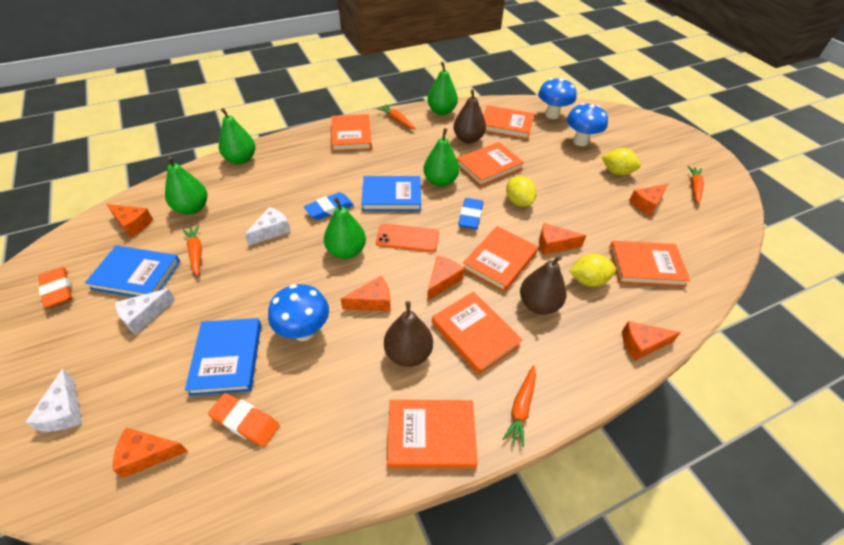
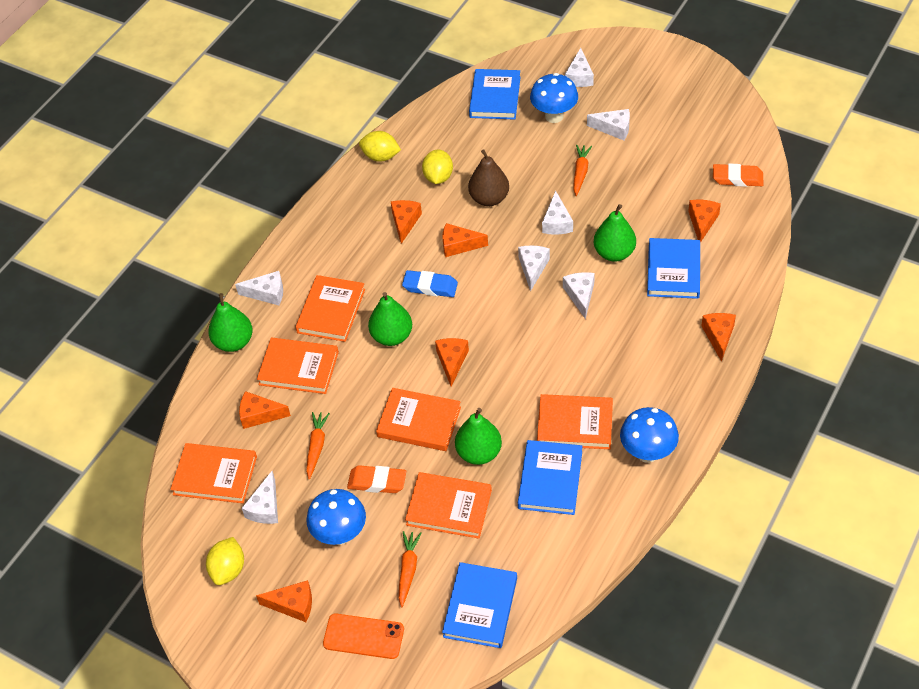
blue book: 3 -> 4
blue eraser: 2 -> 1
brown pear: 3 -> 1
green pear: 5 -> 4
orange book: 7 -> 6
orange carrot: 4 -> 3
white cheese: 3 -> 7

